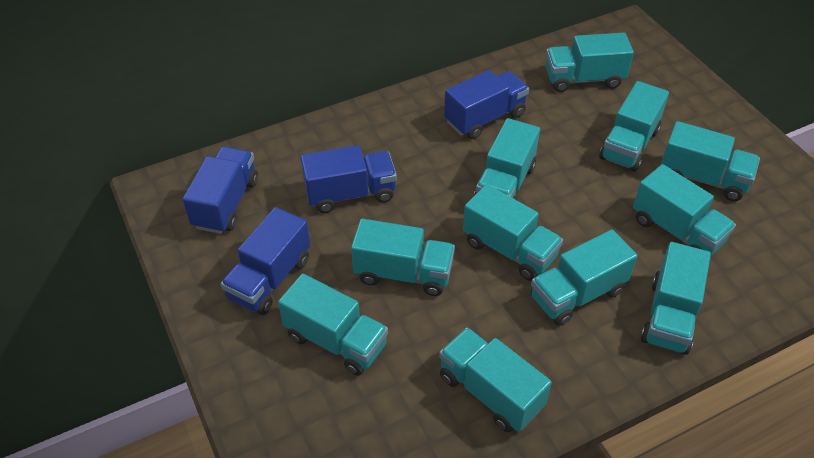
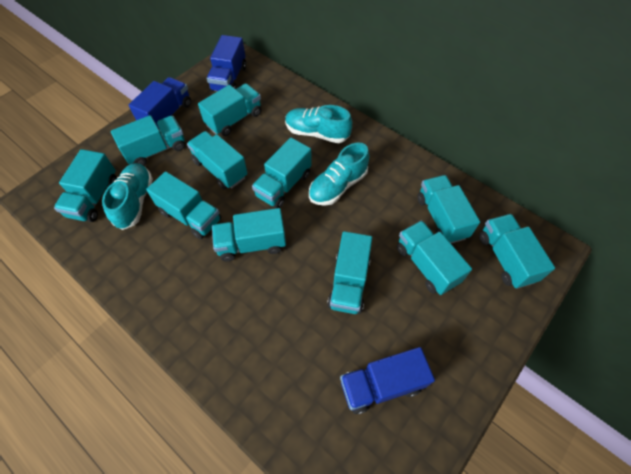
blue truck: 4 -> 3
turquoise shoe: 0 -> 3

